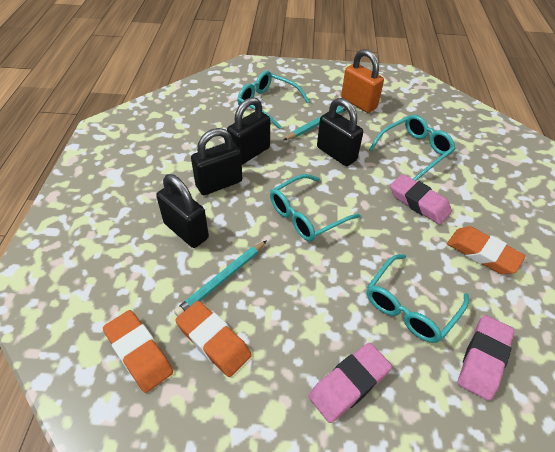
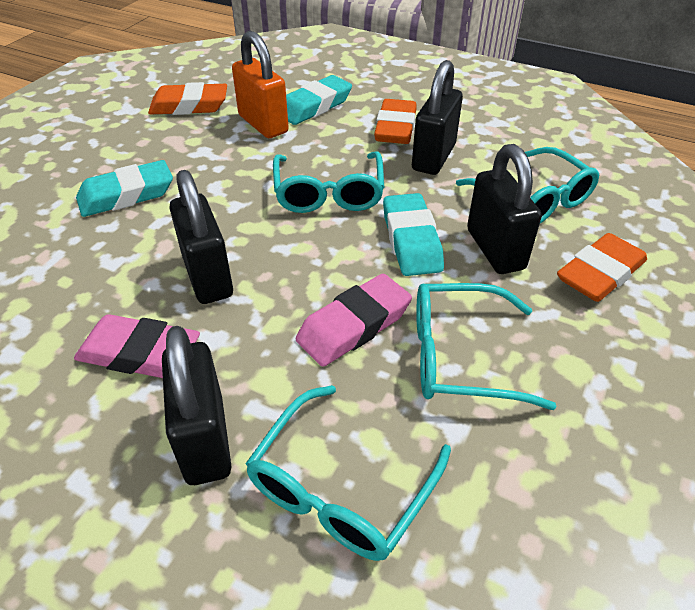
pink eraser: 3 -> 2
turquoise eraser: 0 -> 3
turquoise pencil: 2 -> 0

